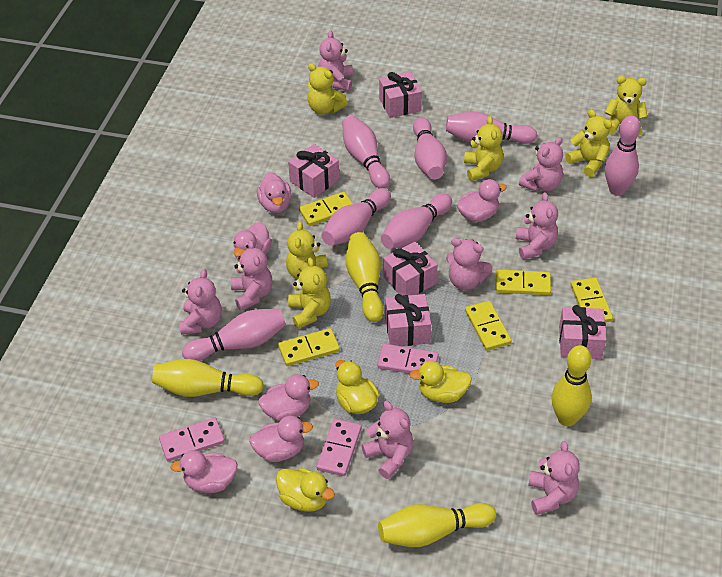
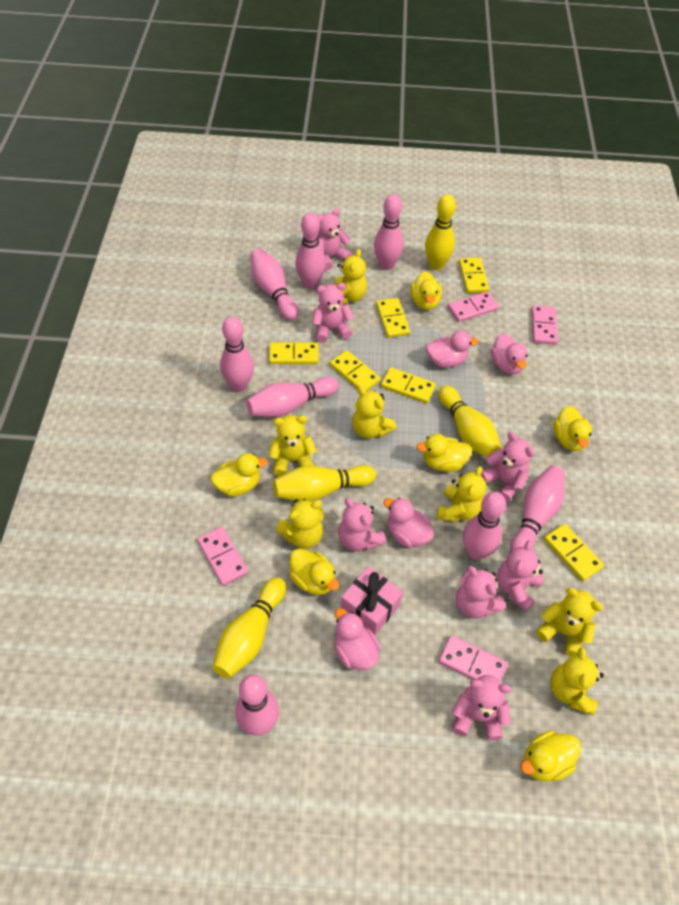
pink bowling pin: 7 -> 8
pink domino: 3 -> 4
pink duck: 6 -> 4
pink gift: 5 -> 1
pink teddy bear: 8 -> 7
yellow domino: 5 -> 6
yellow duck: 3 -> 6
yellow teddy bear: 6 -> 7

